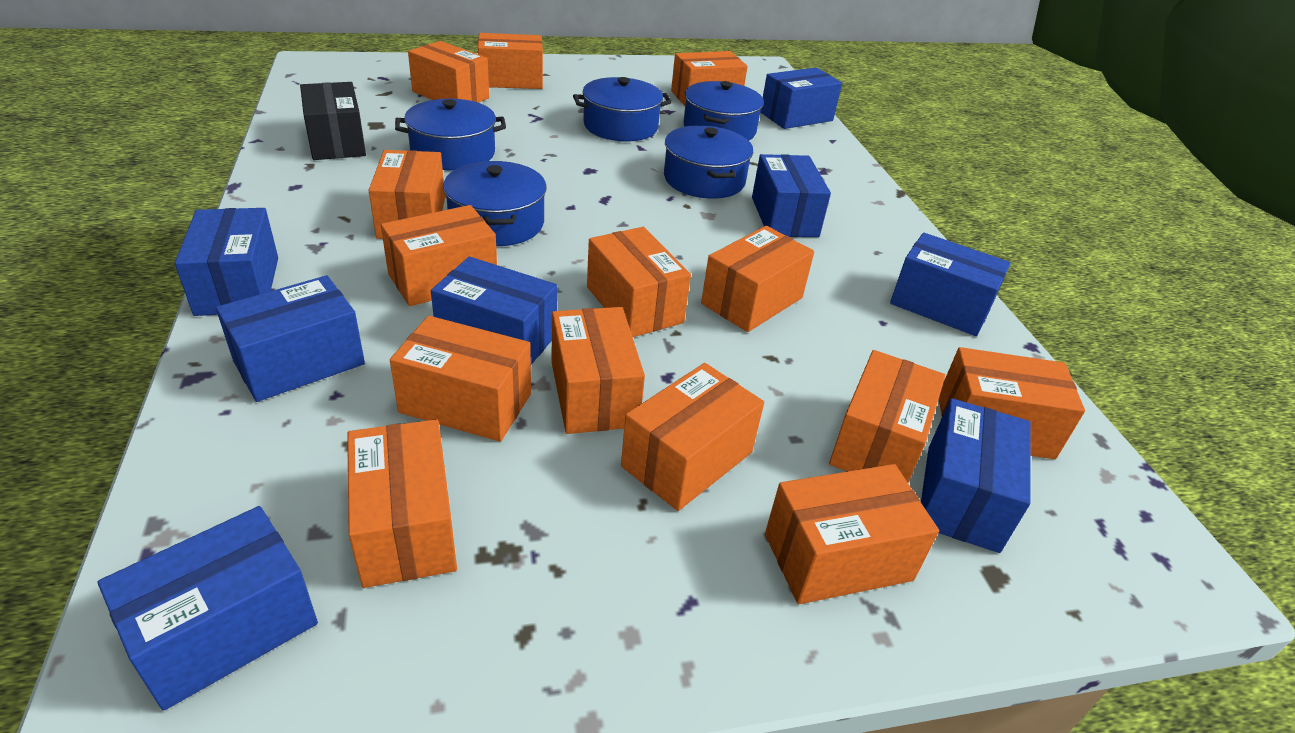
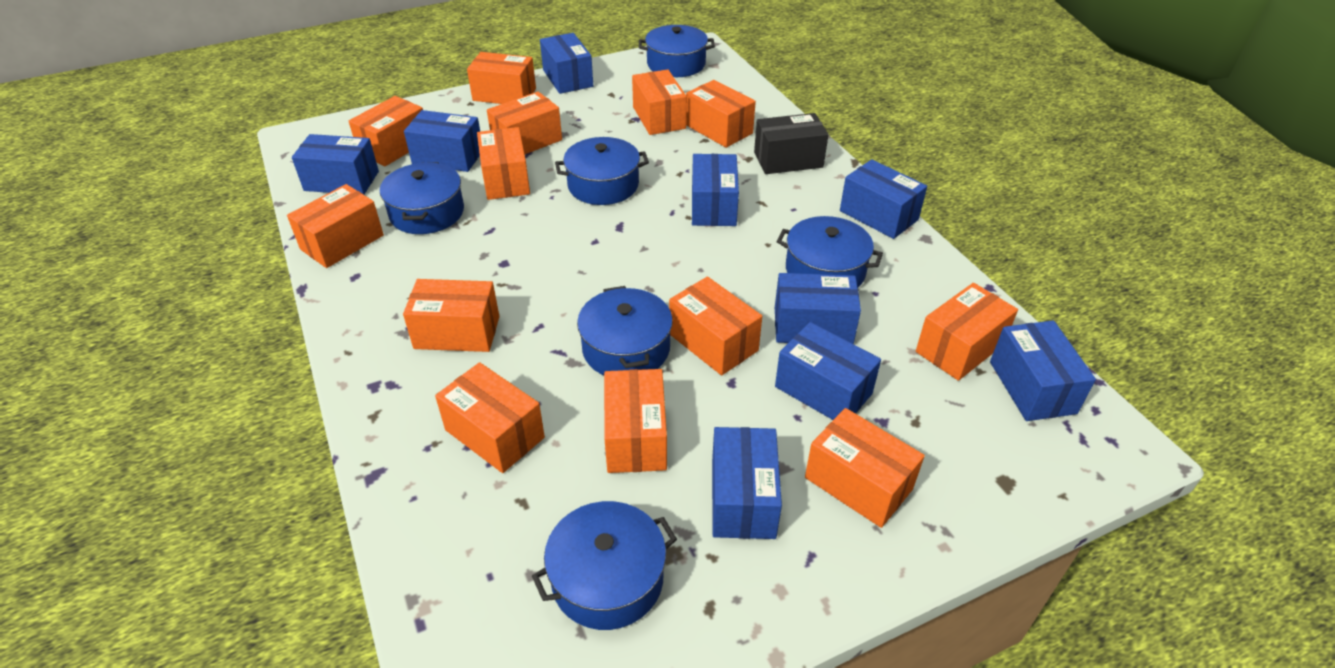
blue box: 8 -> 9
blue pot: 5 -> 6
orange box: 14 -> 13

